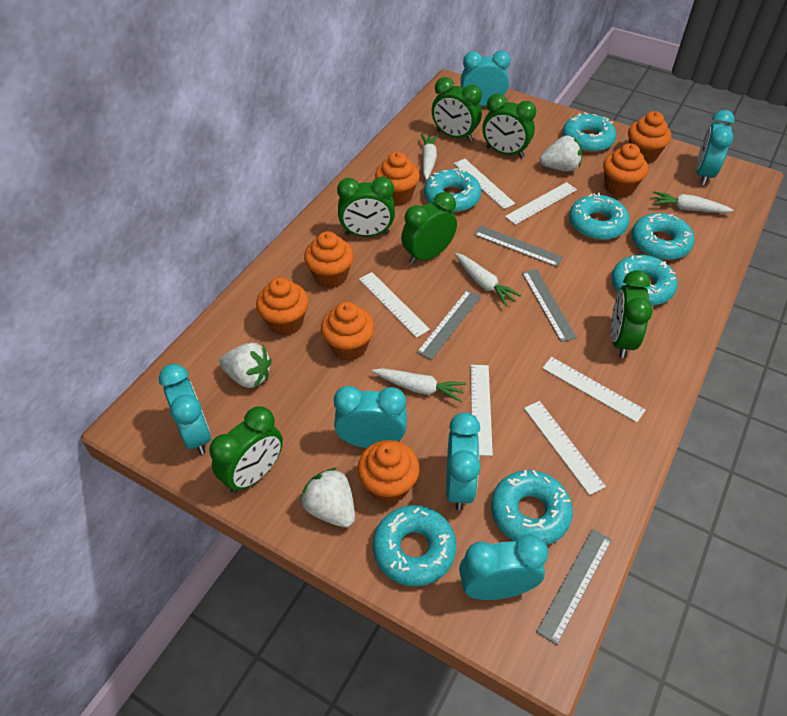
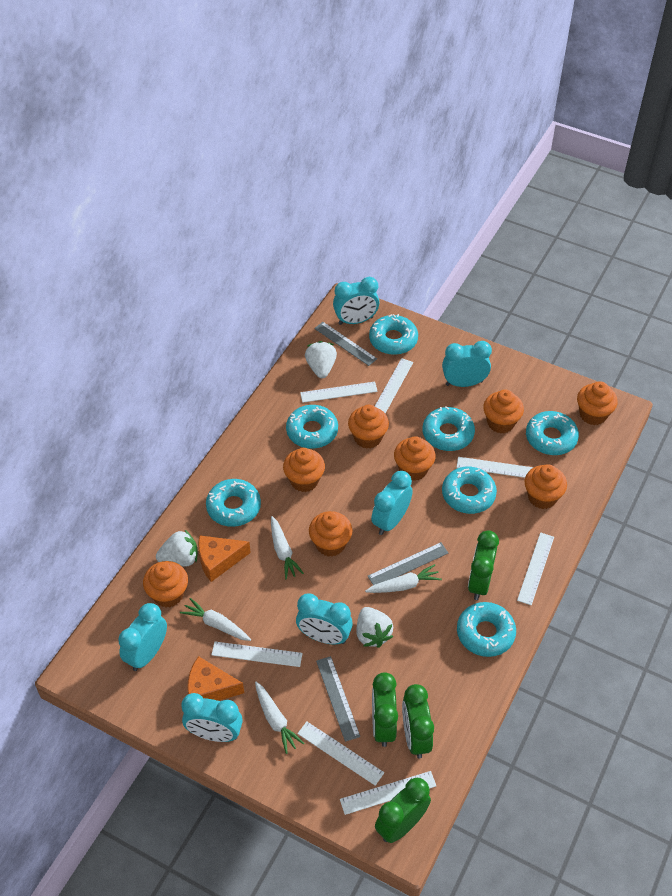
green clock: 6 -> 4
grey ruler: 4 -> 3
orange cheese: 0 -> 2
orange cupcake: 7 -> 8
white ruler: 6 -> 7

